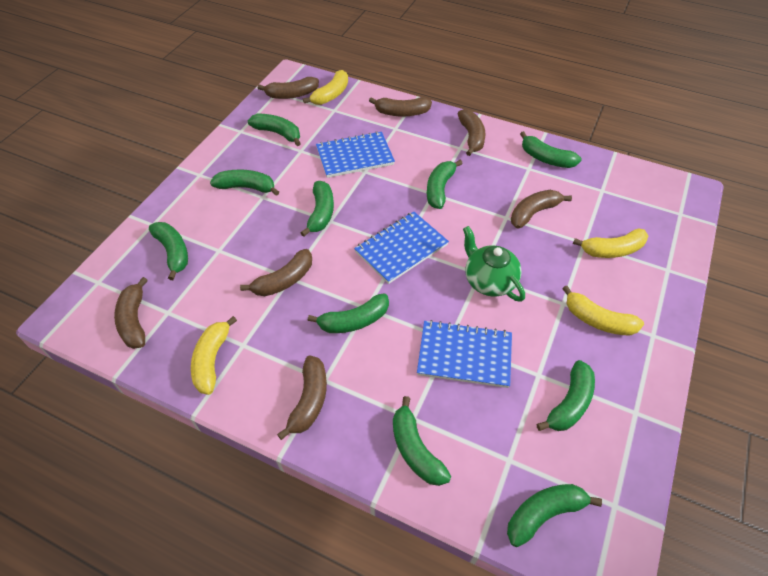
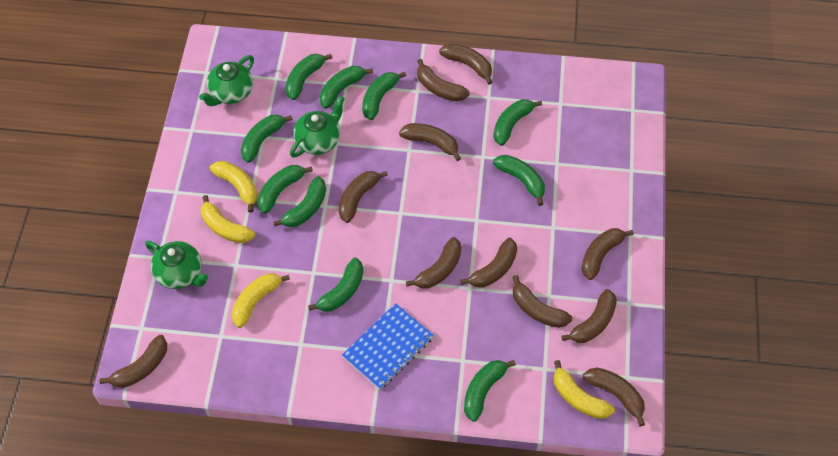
blue notebook: 3 -> 1
brown banana: 7 -> 11
green teapot: 1 -> 3

